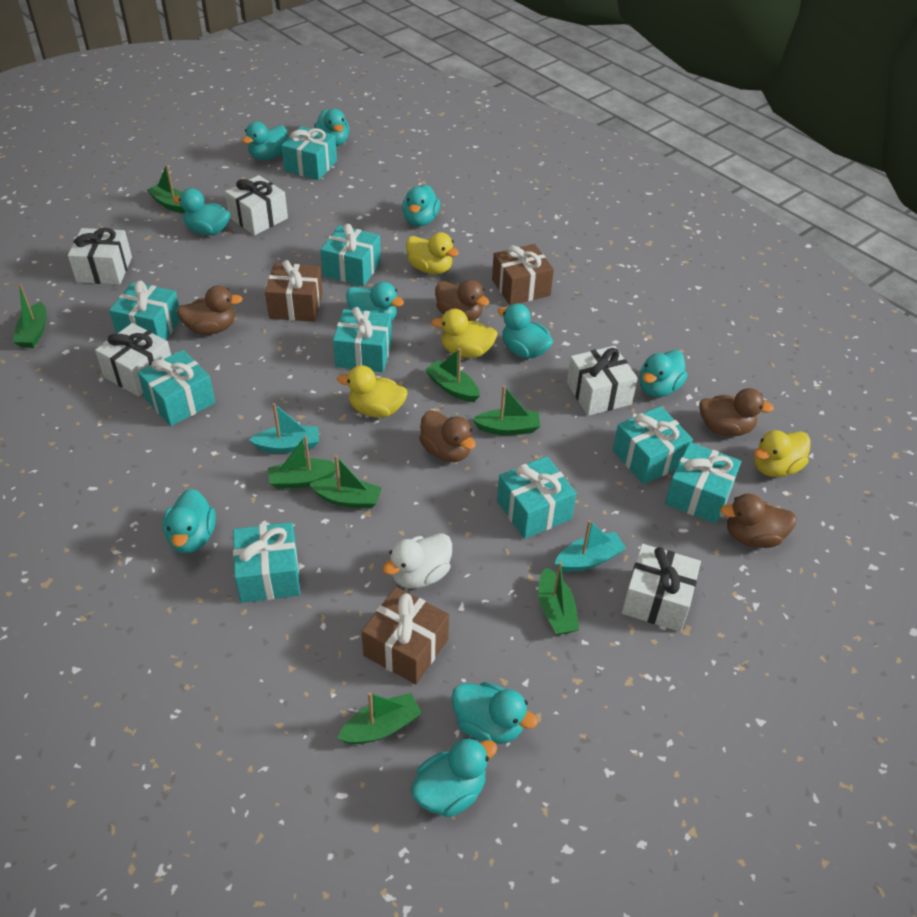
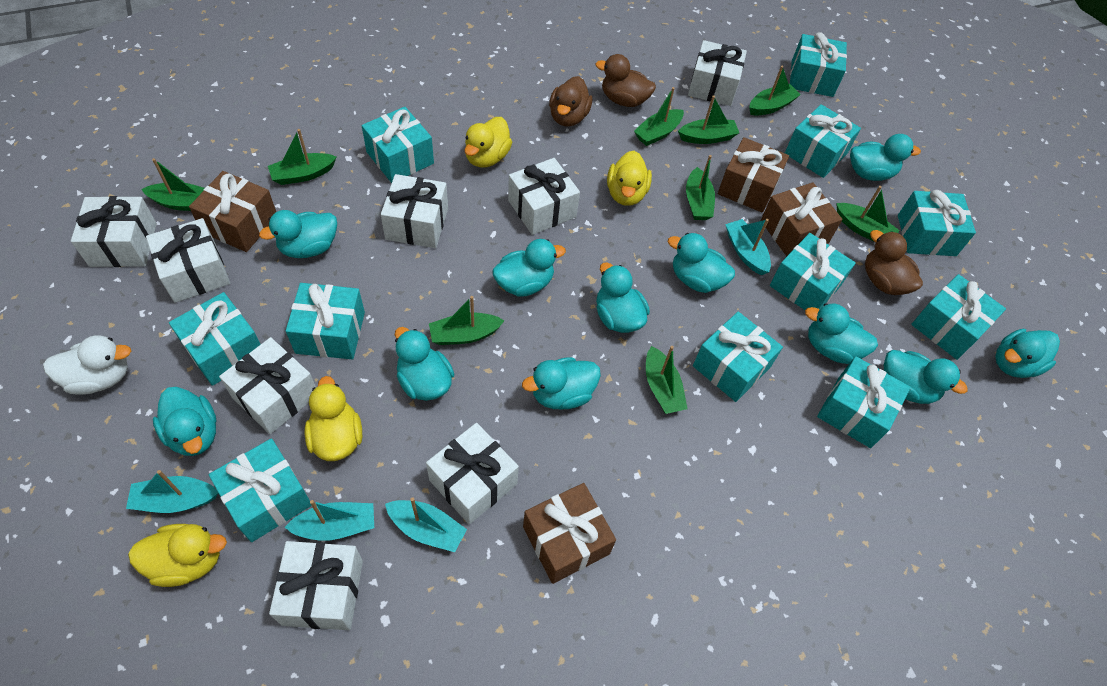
brown duck: 5 -> 3
brown gift: 3 -> 4
green boat: 8 -> 9
turquoise boat: 2 -> 4
turquoise duck: 10 -> 11
turquoise gift: 9 -> 11
white gift: 5 -> 8

